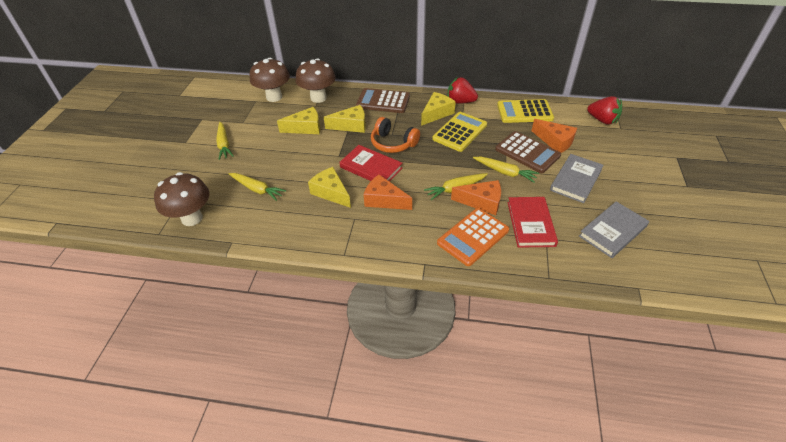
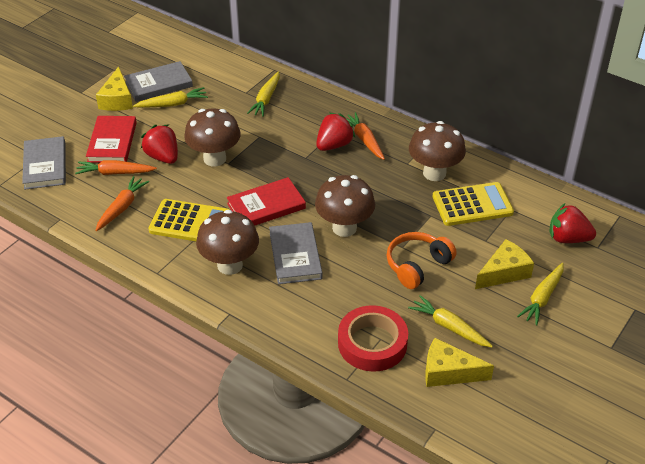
brown calculator: 2 -> 0
brown mushroom: 3 -> 4
grey book: 2 -> 3
orange calculator: 1 -> 0
orange carrot: 0 -> 3
orange cheese: 3 -> 0
red strawberry: 2 -> 3
red tape: 0 -> 1
yellow cheese: 4 -> 3

